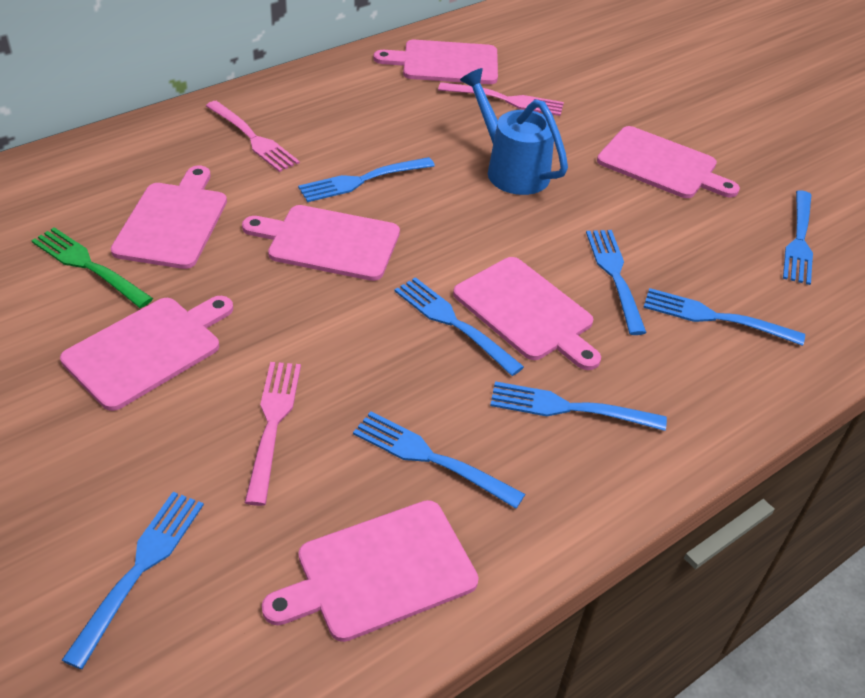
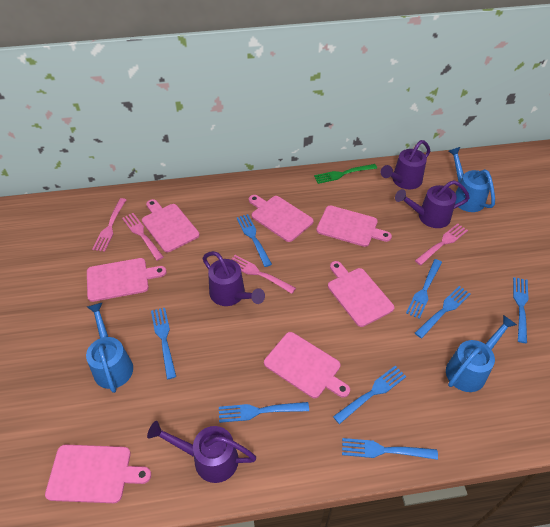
blue watering can: 1 -> 3
pink fork: 3 -> 4
purple watering can: 0 -> 4

